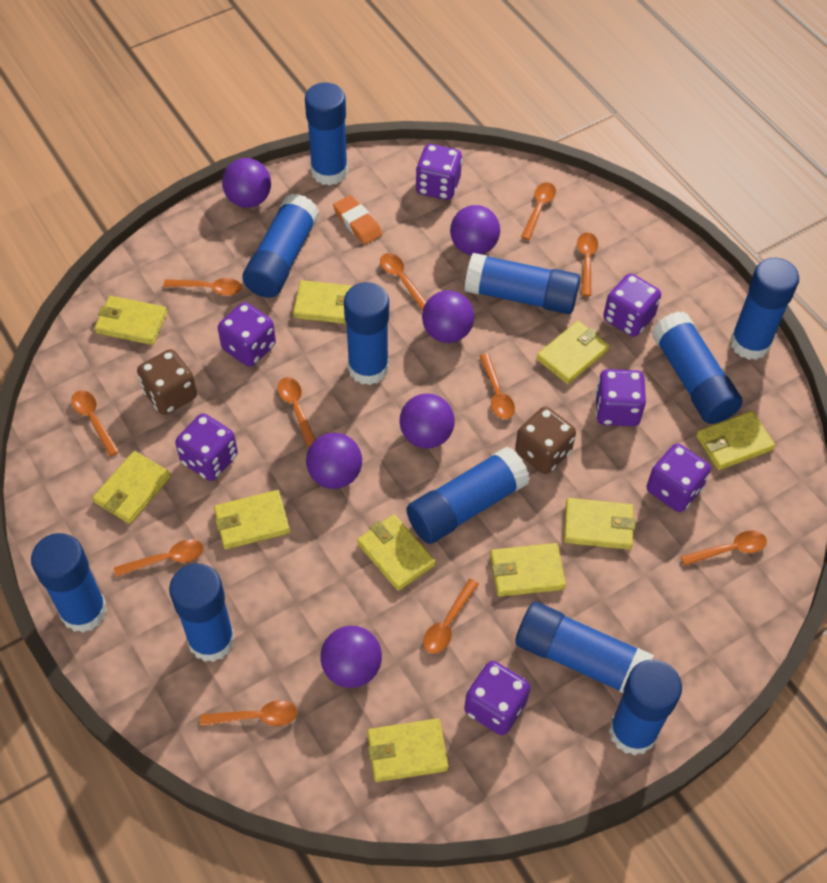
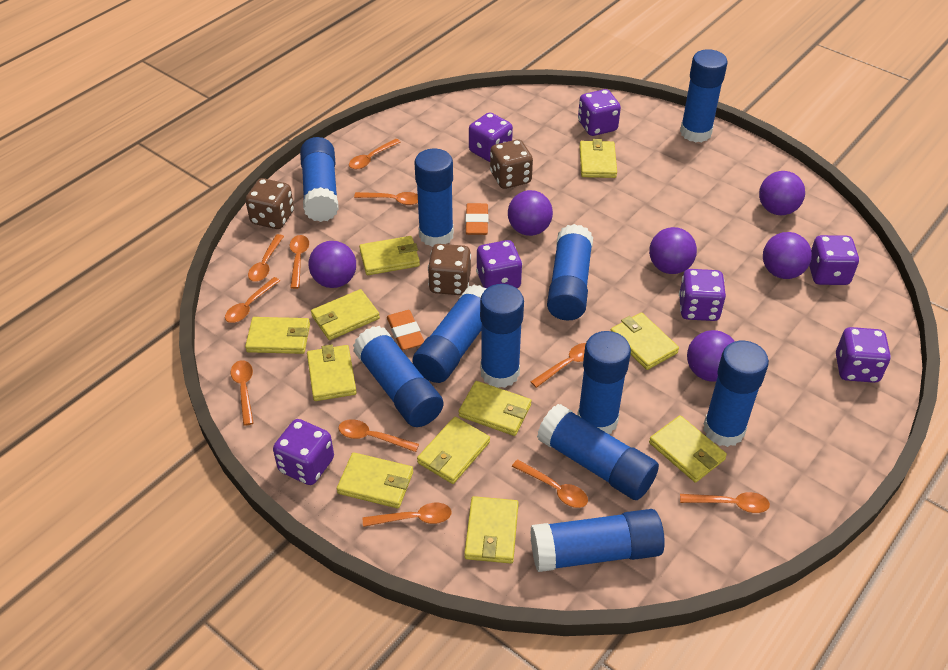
brown dice: 2 -> 3
orange eraser: 1 -> 2
yellow wallet: 10 -> 11

